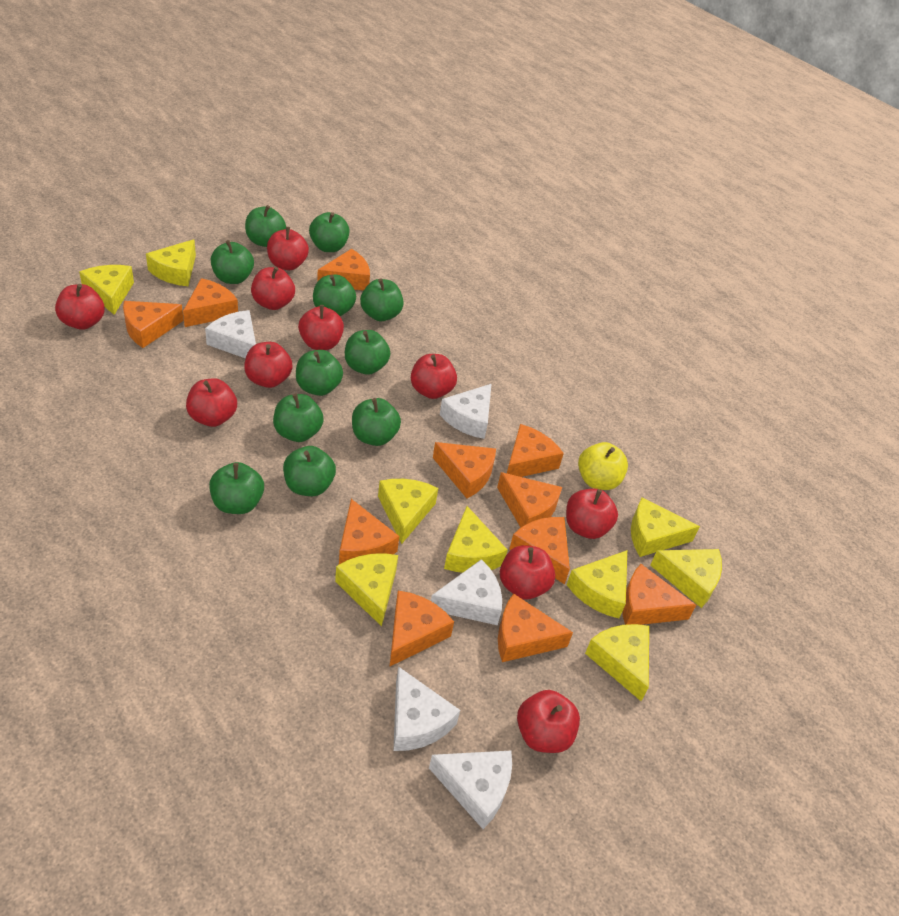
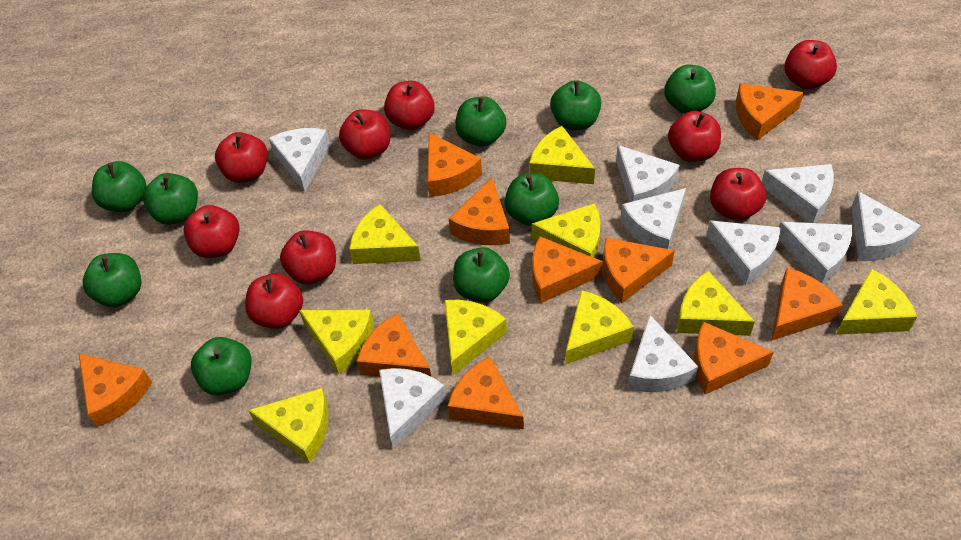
green apple: 11 -> 9
orange cheese: 11 -> 10
red apple: 10 -> 9
white cheese: 5 -> 9
yellow apple: 1 -> 0

